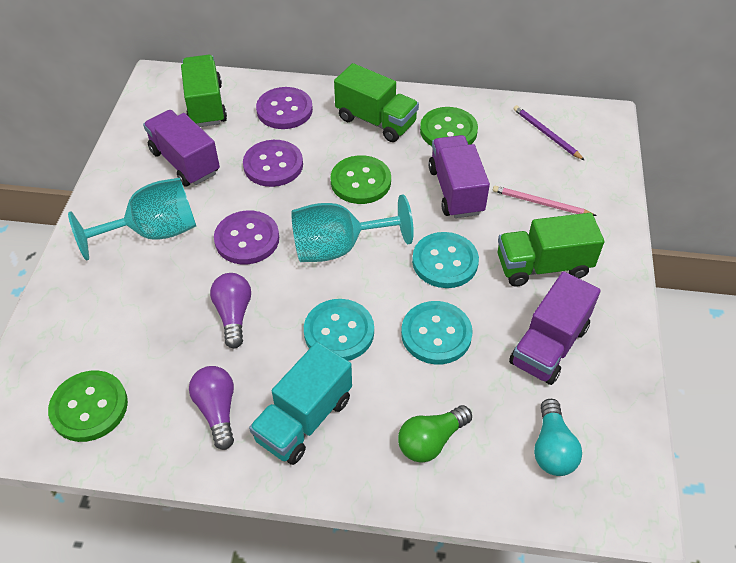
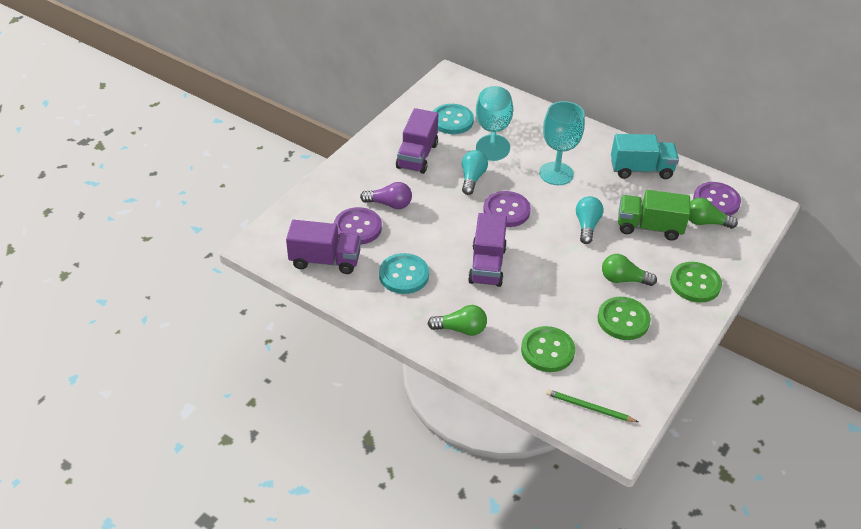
green light bulb: 1 -> 3
green pencil: 0 -> 1
green truck: 3 -> 1
pink pencil: 1 -> 0
purple light bulb: 2 -> 1
purple pencil: 1 -> 0
turquoise button: 3 -> 2
turquoise light bulb: 1 -> 2

